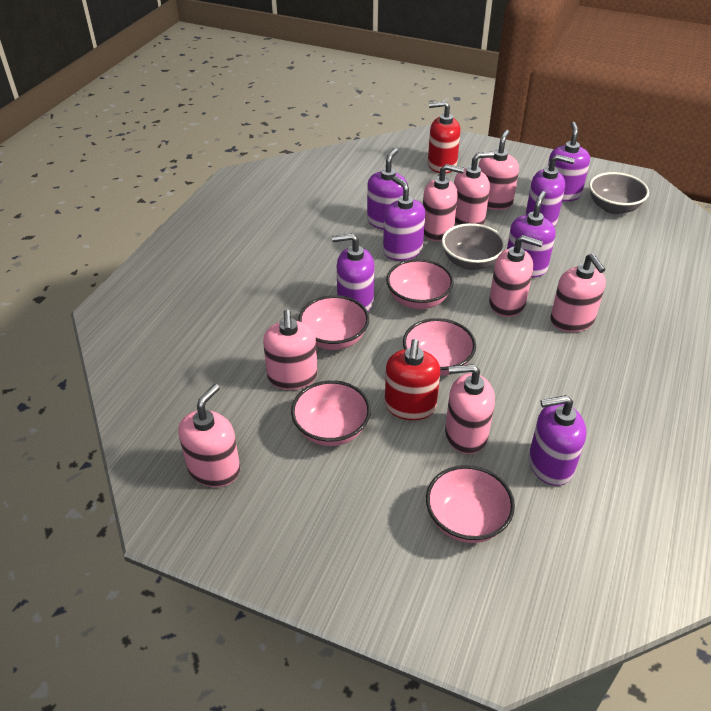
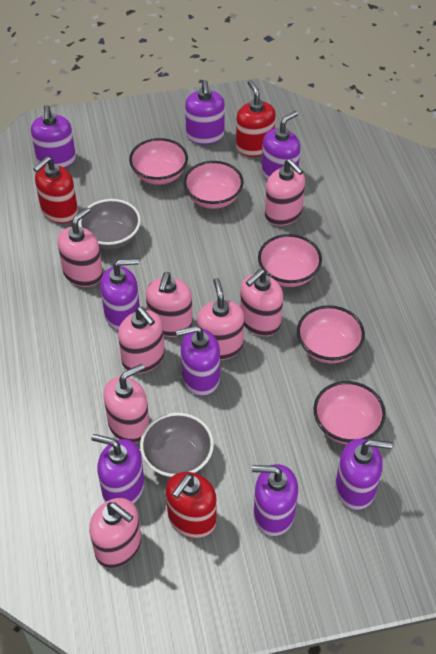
purple soap dispenser: 7 -> 8
red soap dispenser: 2 -> 3

